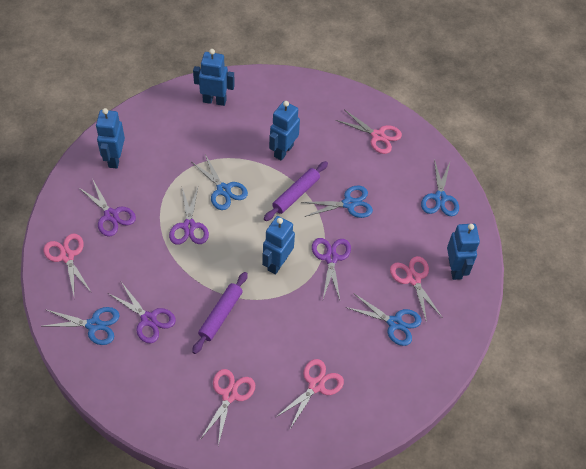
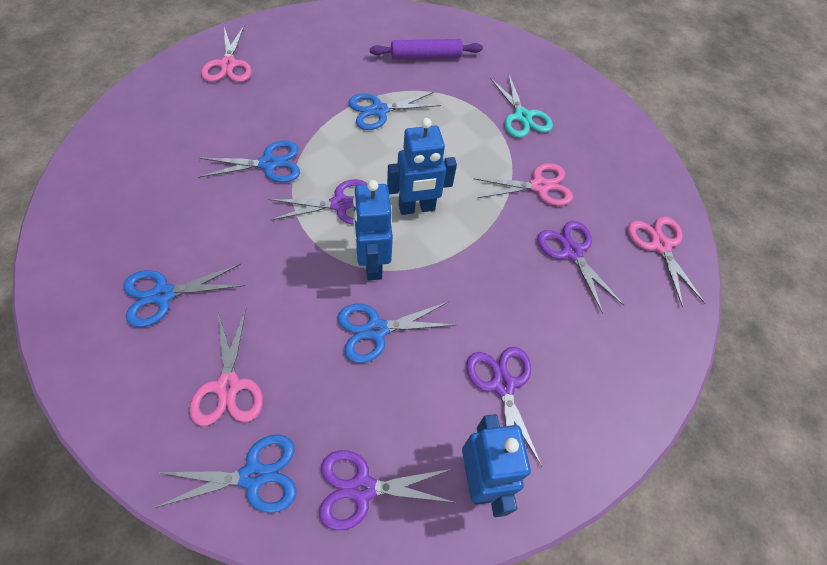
blue robot: 5 -> 3
pink scissors: 5 -> 4
purple rolling pin: 2 -> 1
turquoise scissors: 0 -> 1

